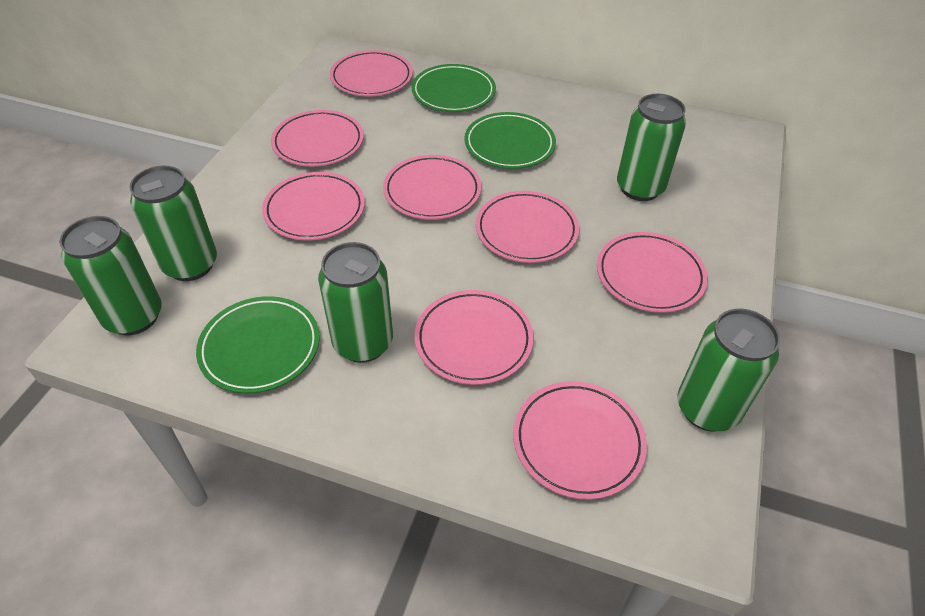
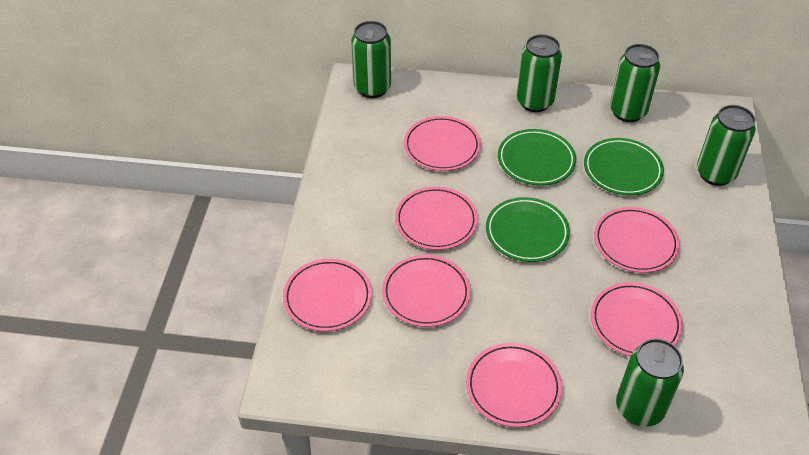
pink plate: 8 -> 7

